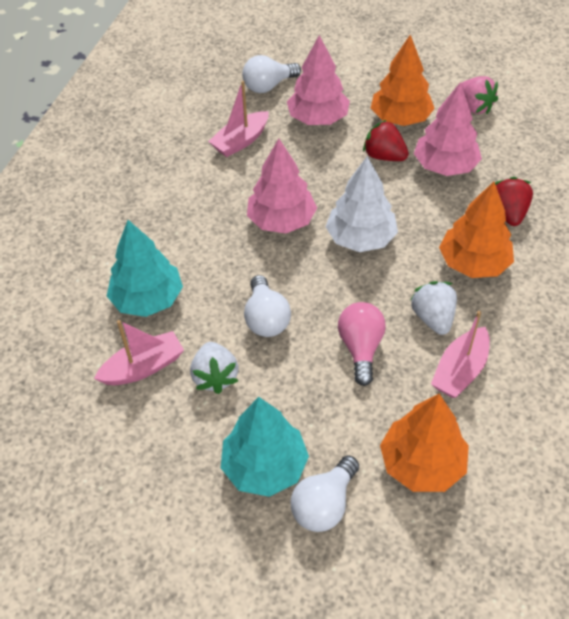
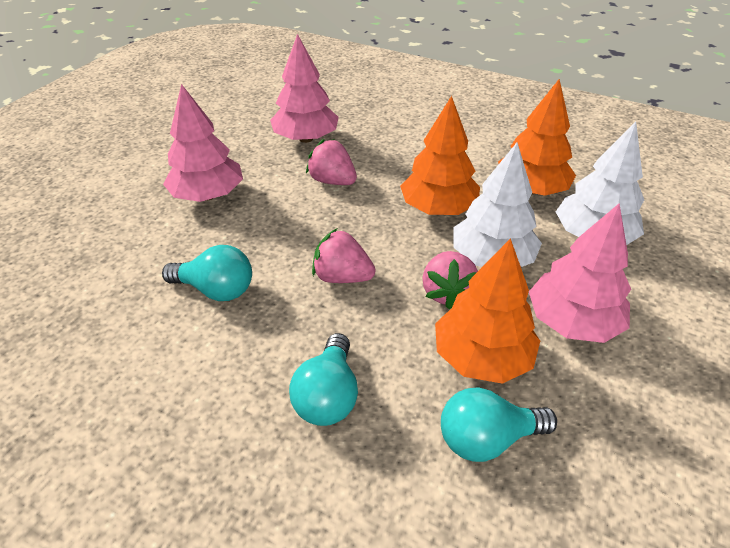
pink boat: 3 -> 0
pink light bulb: 1 -> 0
pink strawberry: 1 -> 3
red strawberry: 2 -> 0
turquoise light bulb: 0 -> 3
turquoise tree: 2 -> 0
white light bulb: 3 -> 0
white strawberry: 2 -> 0
white tree: 1 -> 2

